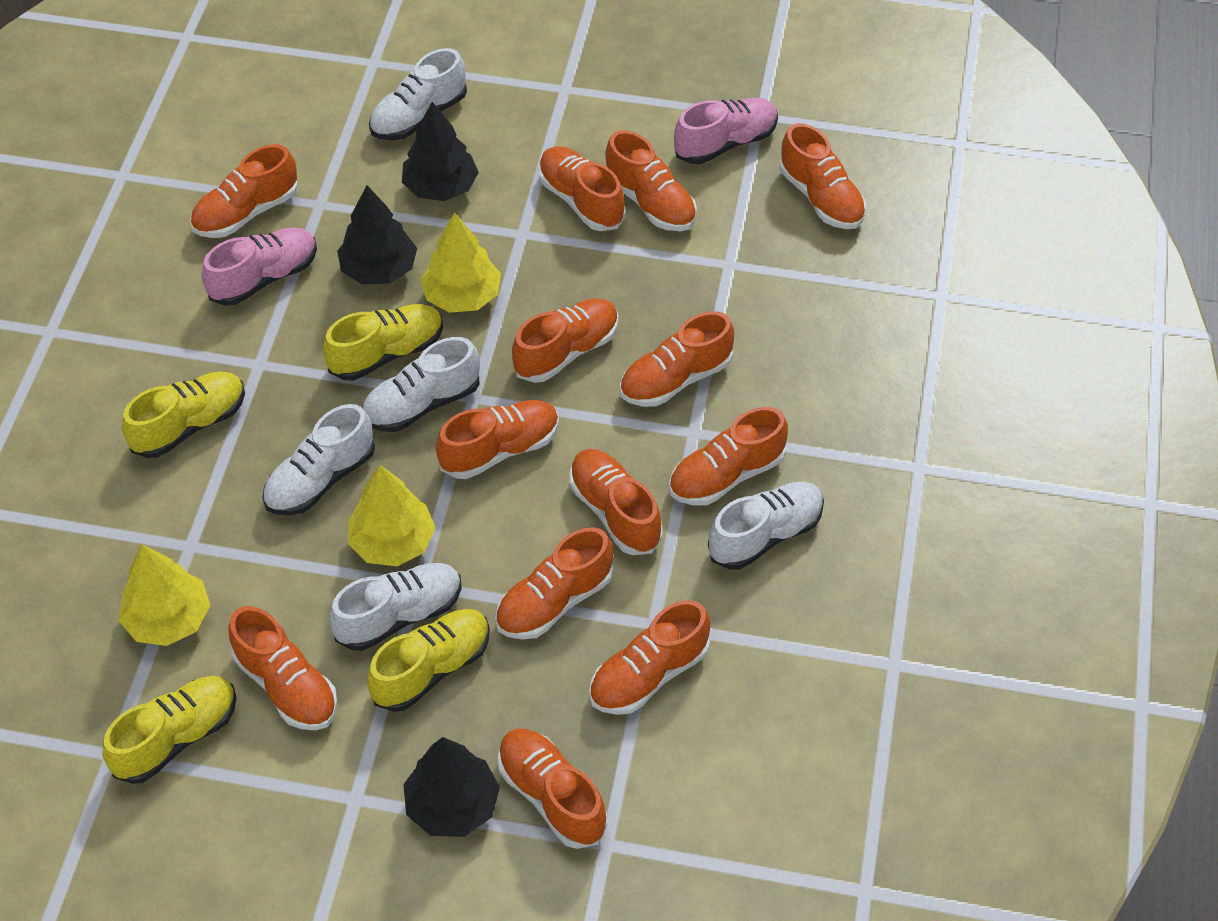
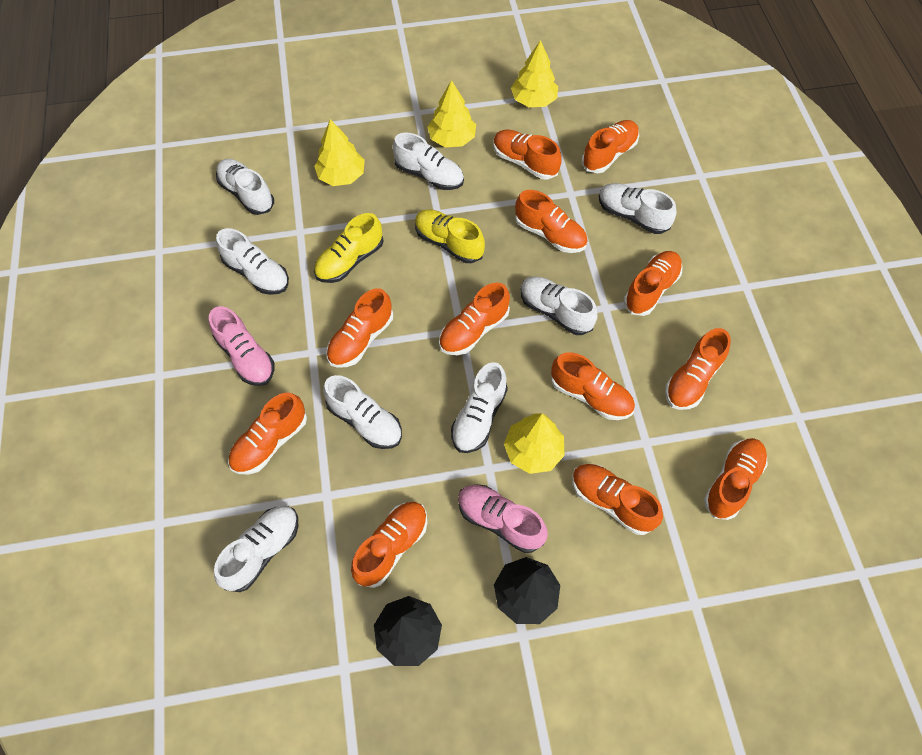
black tree: 3 -> 2
orange shoe: 13 -> 12
white shoe: 5 -> 8
yellow shoe: 4 -> 2
yellow tree: 3 -> 4

